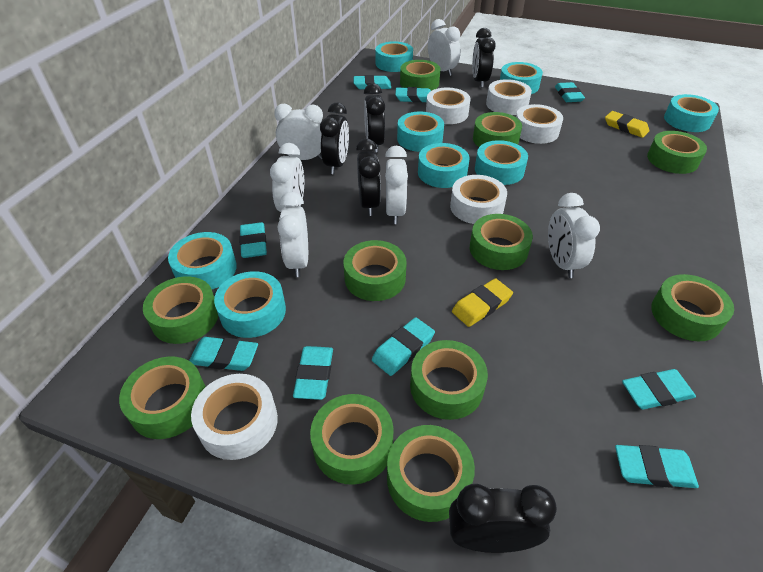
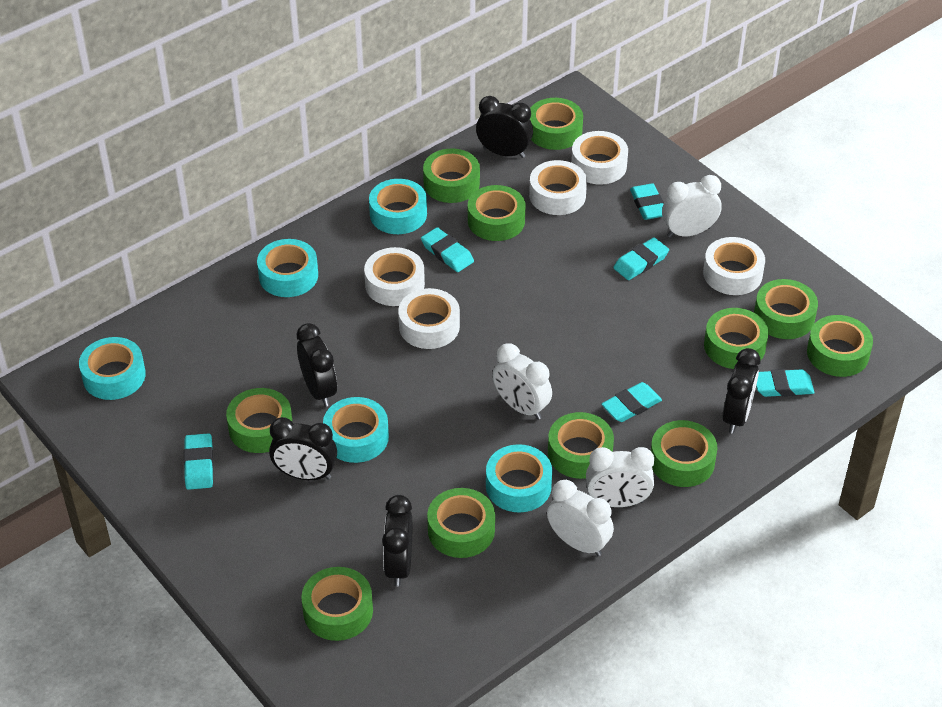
turquoise eraser: 9 -> 6
turquoise tape: 8 -> 5
white clock: 6 -> 4
yellow eraser: 2 -> 0

